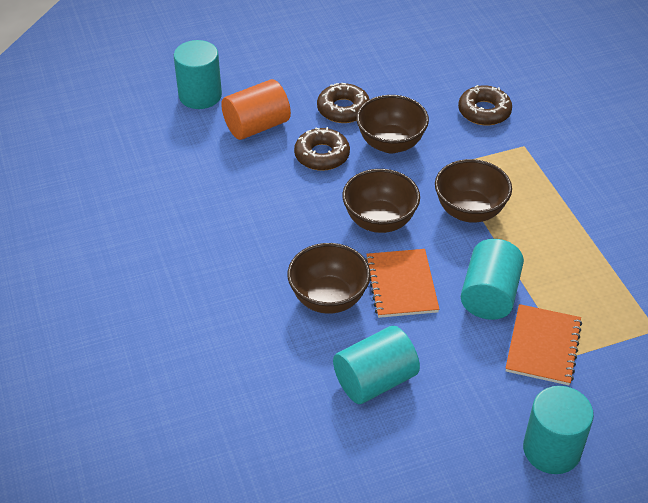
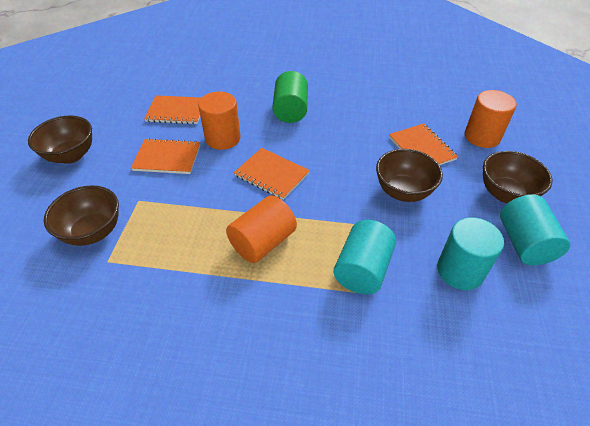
brown donut: 3 -> 0
green cylinder: 0 -> 1
orange cylinder: 1 -> 3
orange notebook: 2 -> 4
turquoise cylinder: 4 -> 3

